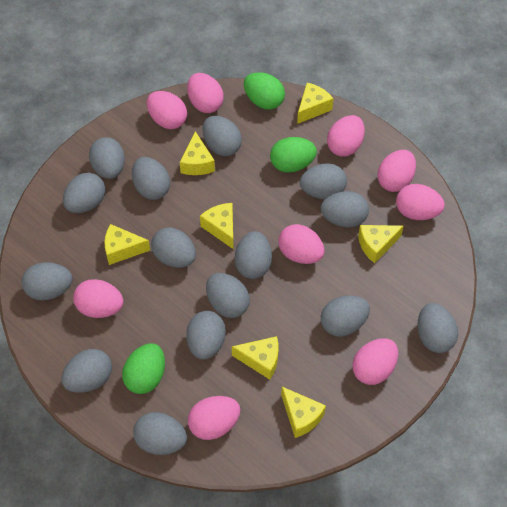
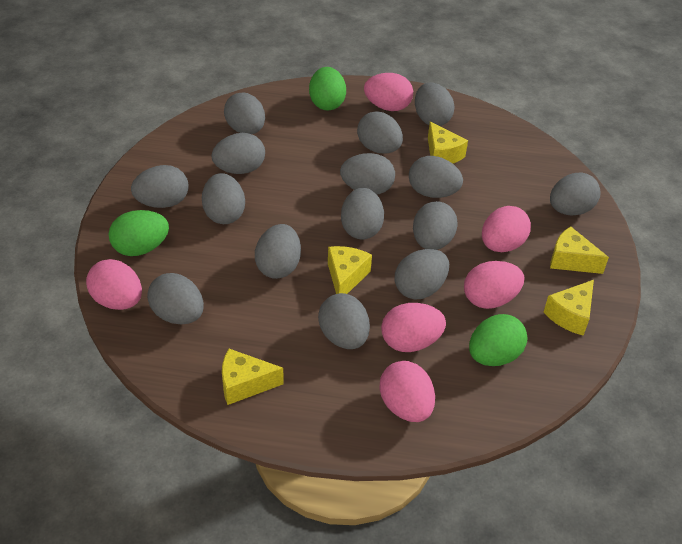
pink egg: 9 -> 6
yellow cheese: 7 -> 5

